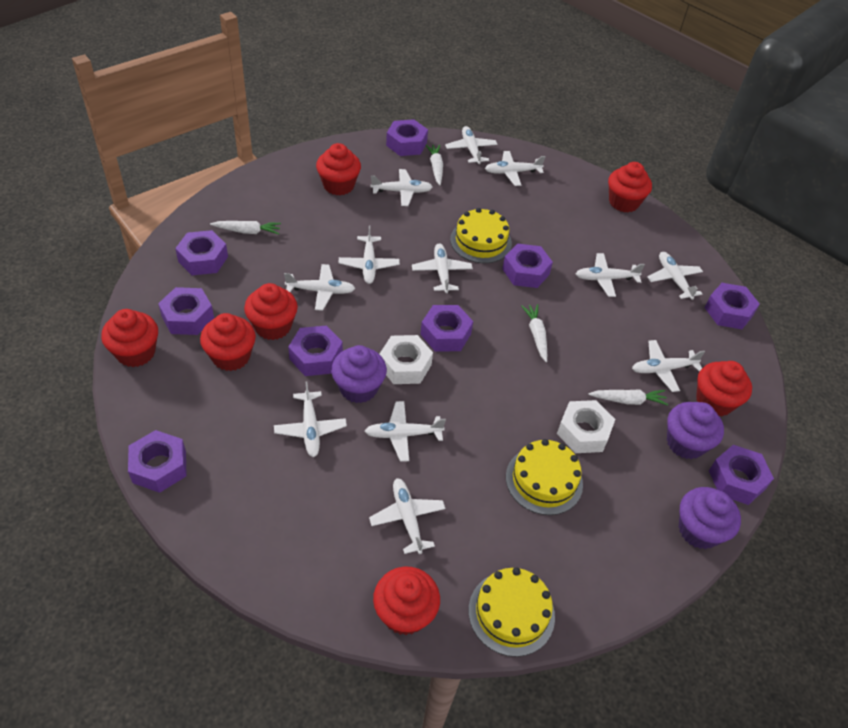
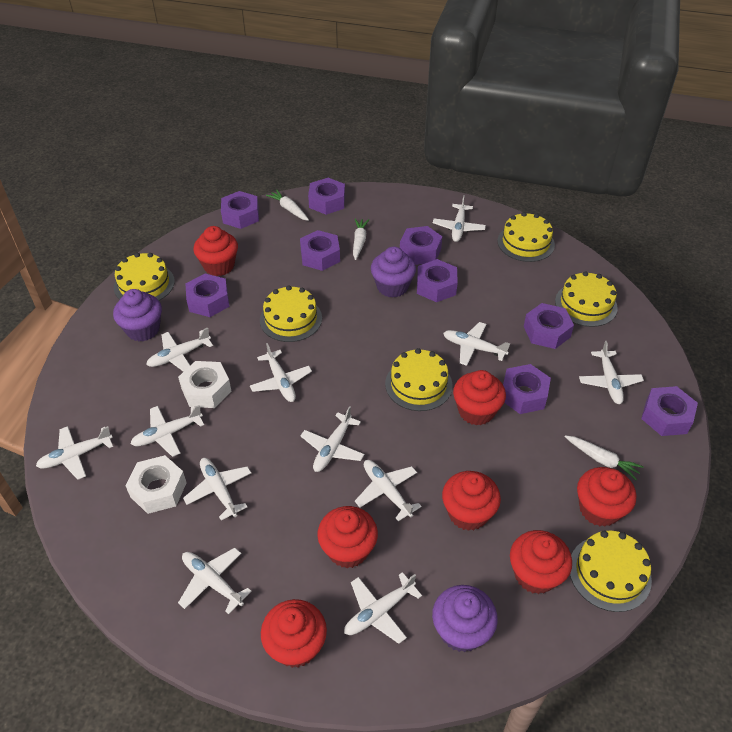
white carrot: 4 -> 3
yellow cake: 3 -> 6

